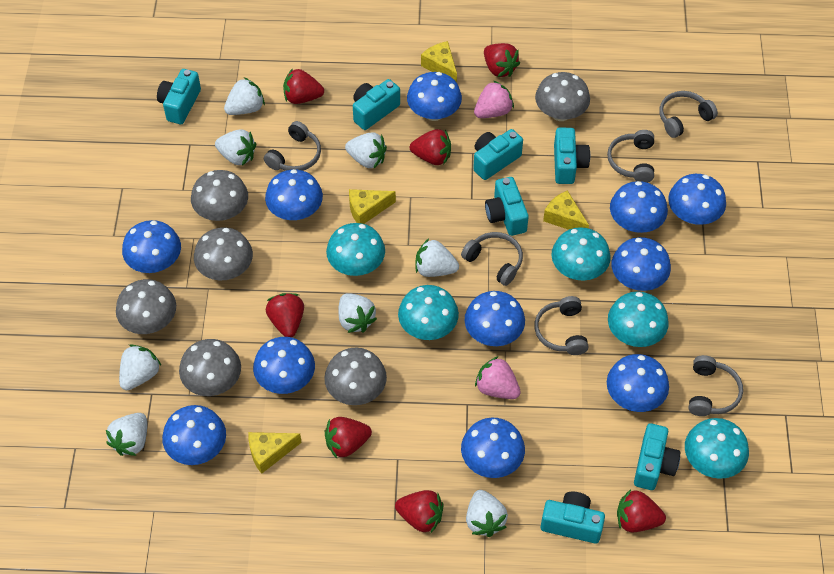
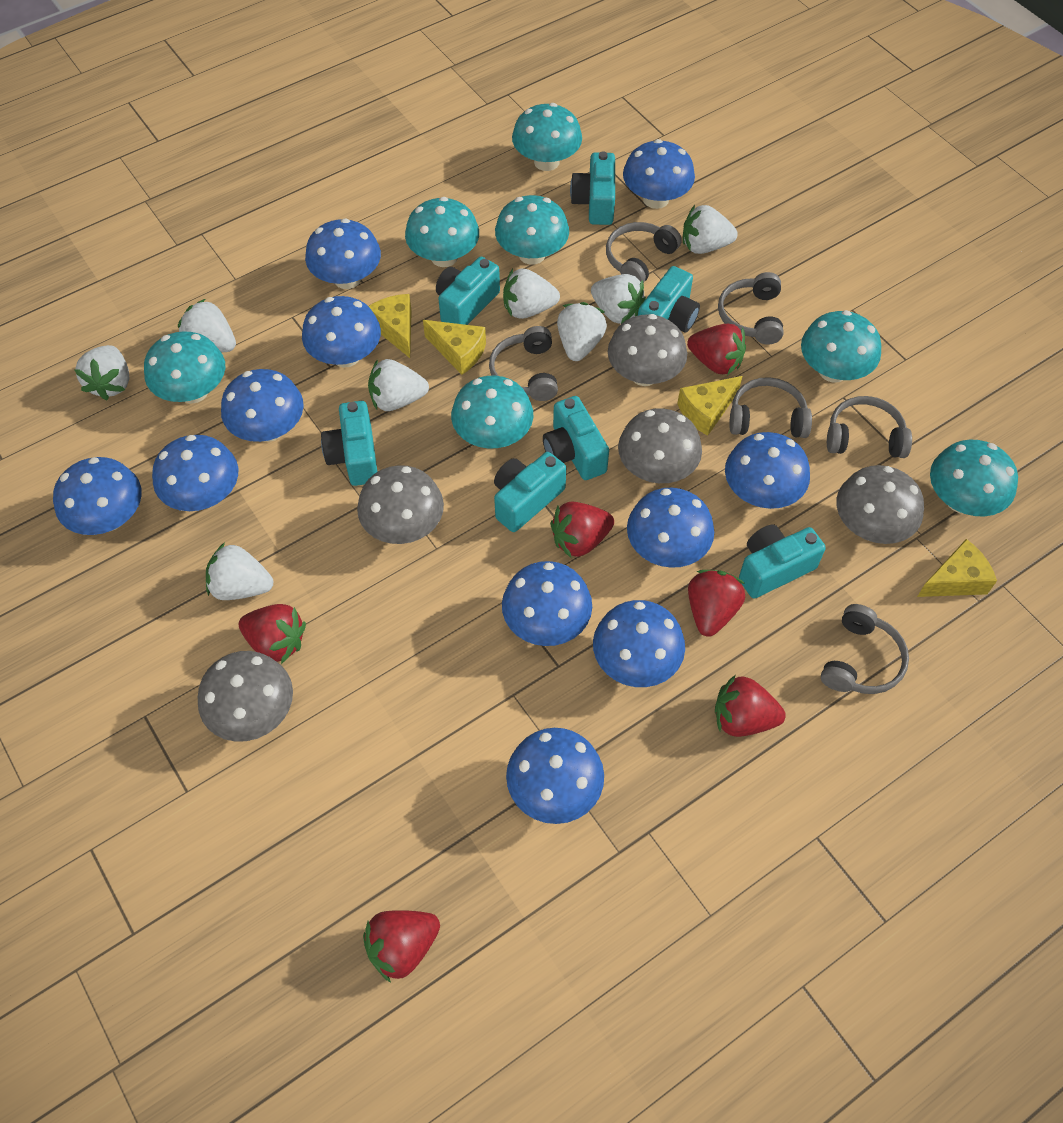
grey mushroom: 6 -> 5
pink strawberry: 2 -> 0
red strawberry: 7 -> 6
turquoise mushroom: 5 -> 7

